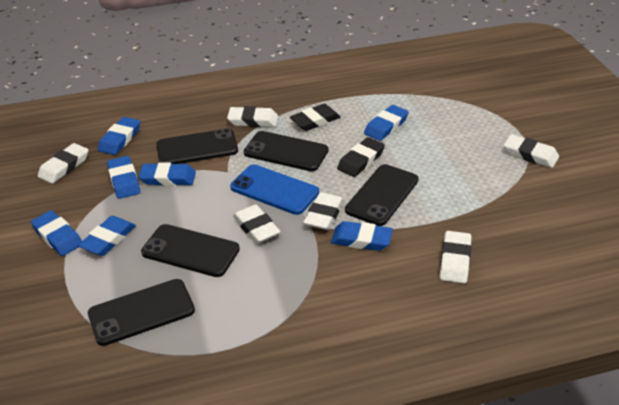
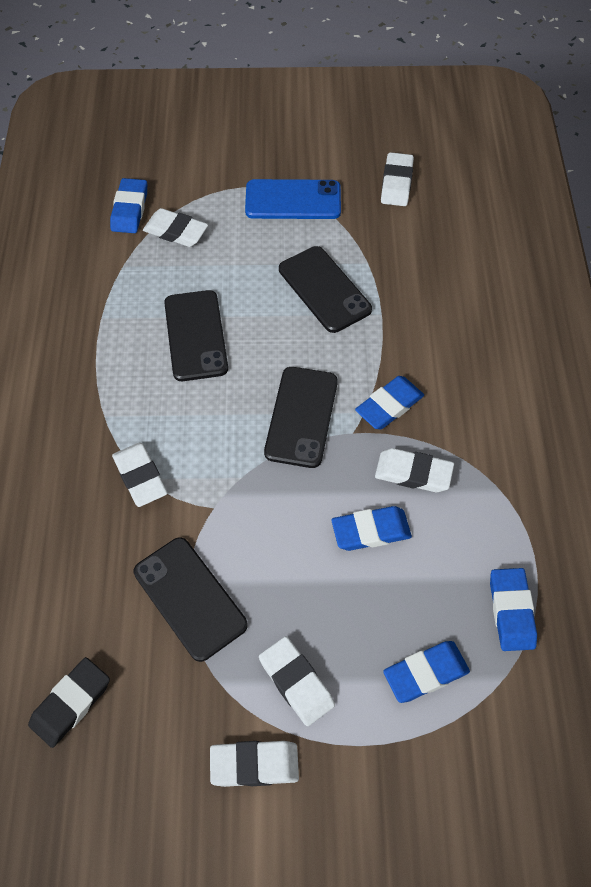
black eraser: 2 -> 1
black phone: 5 -> 4
blue eraser: 7 -> 5

